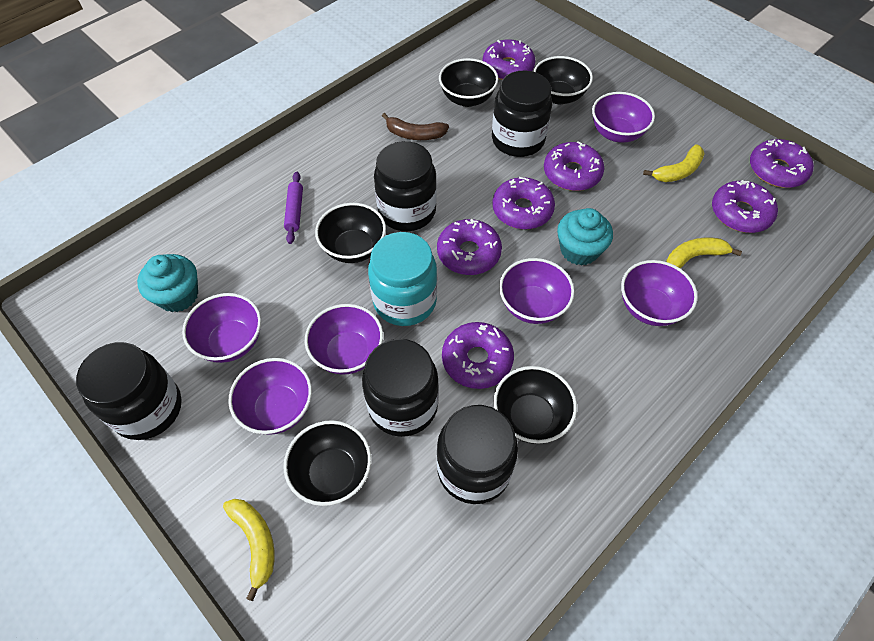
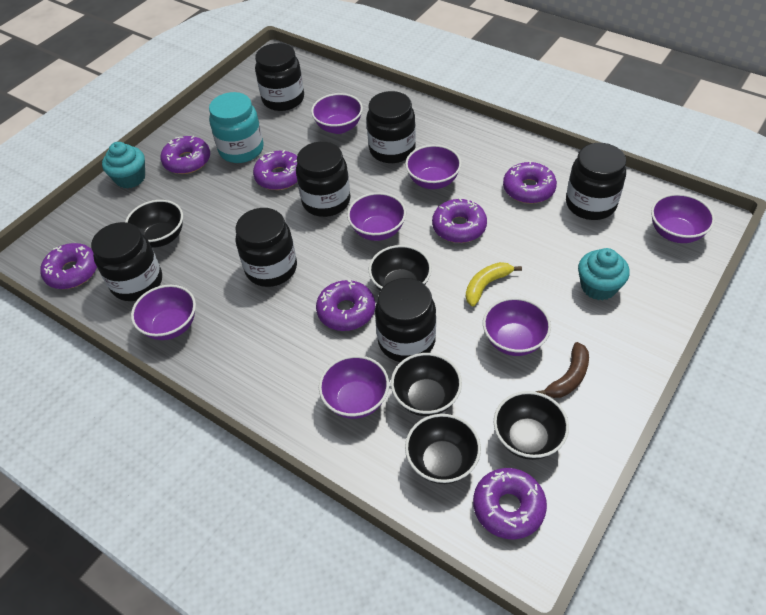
black jar: 5 -> 7
purple bowl: 6 -> 7
purple rolling pin: 1 -> 0
yellow banana: 3 -> 1

